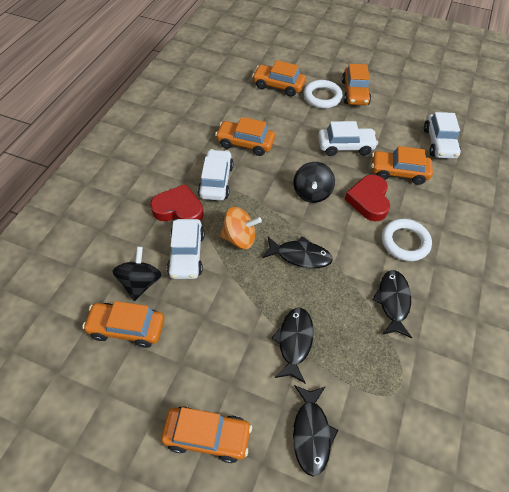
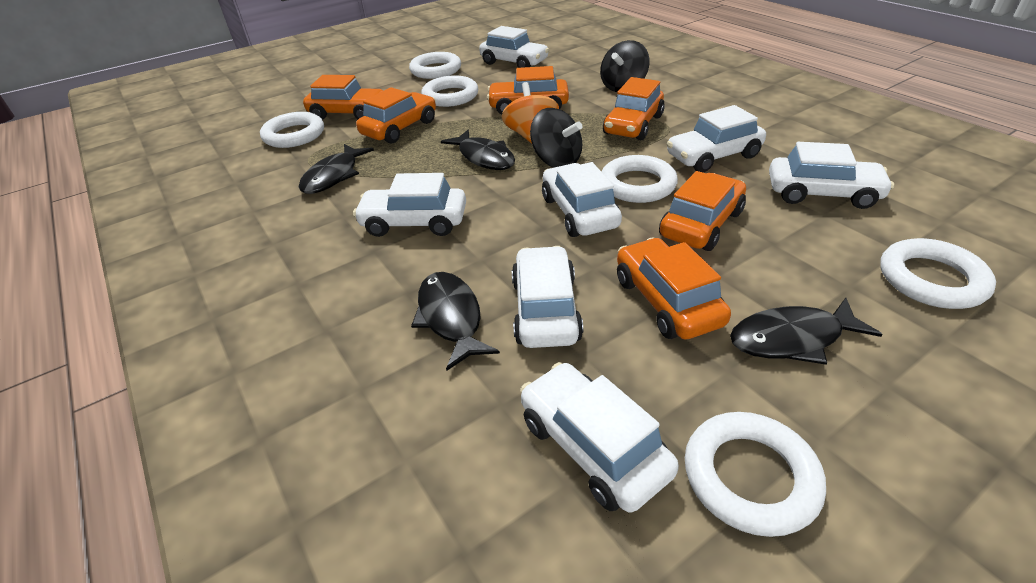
red heart: 2 -> 0
white car: 4 -> 7
white ring: 2 -> 6

